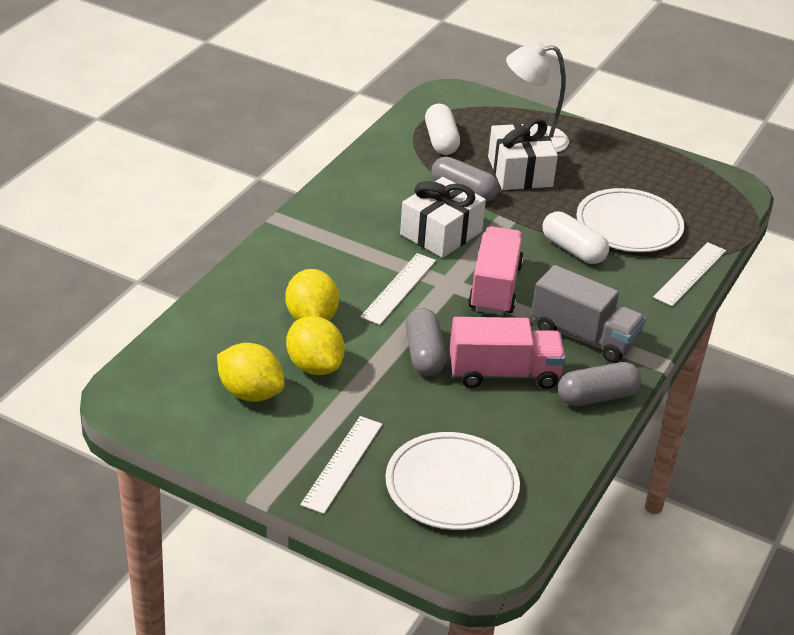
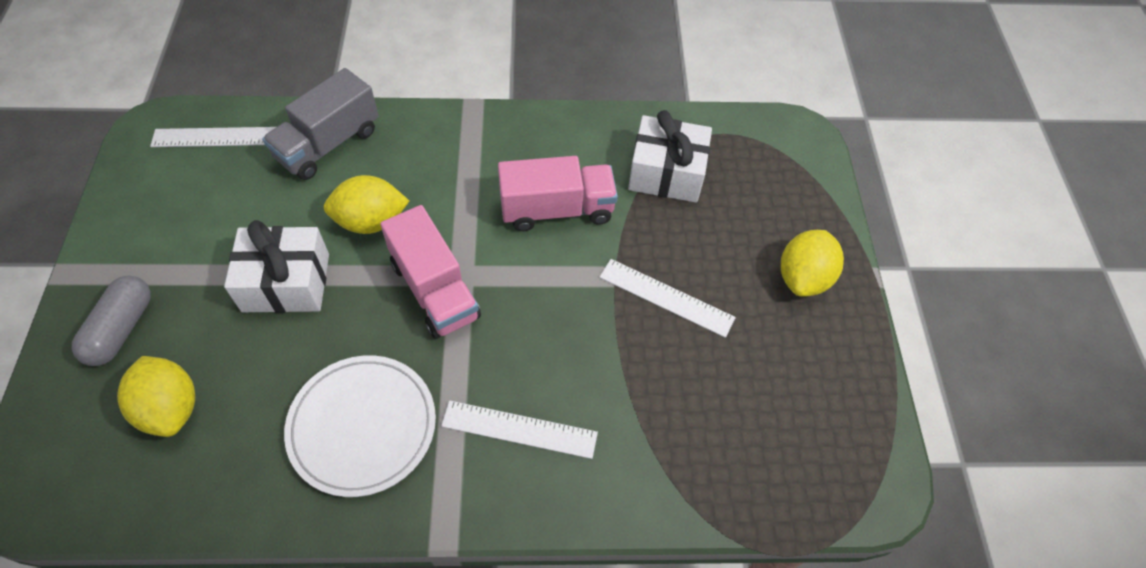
grey capsule: 3 -> 1
white capsule: 2 -> 0
white lamp: 1 -> 0
white plate: 2 -> 1

